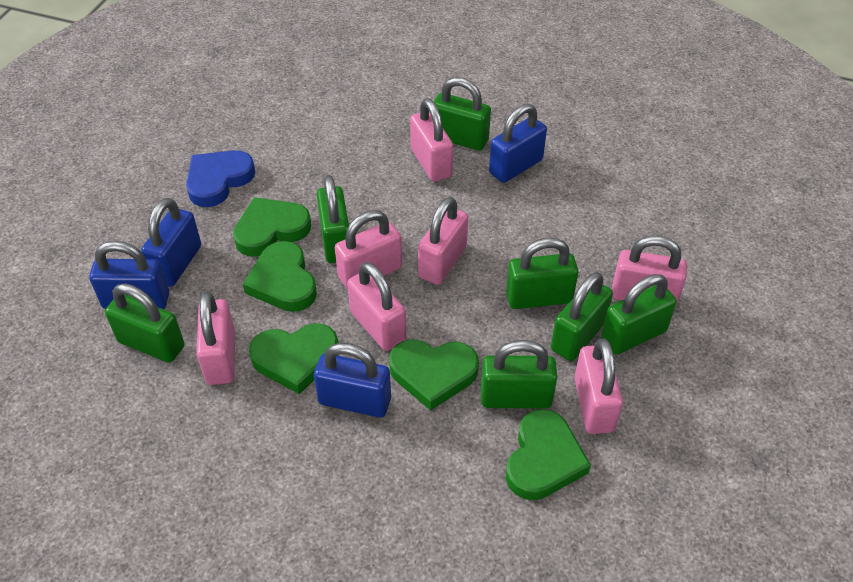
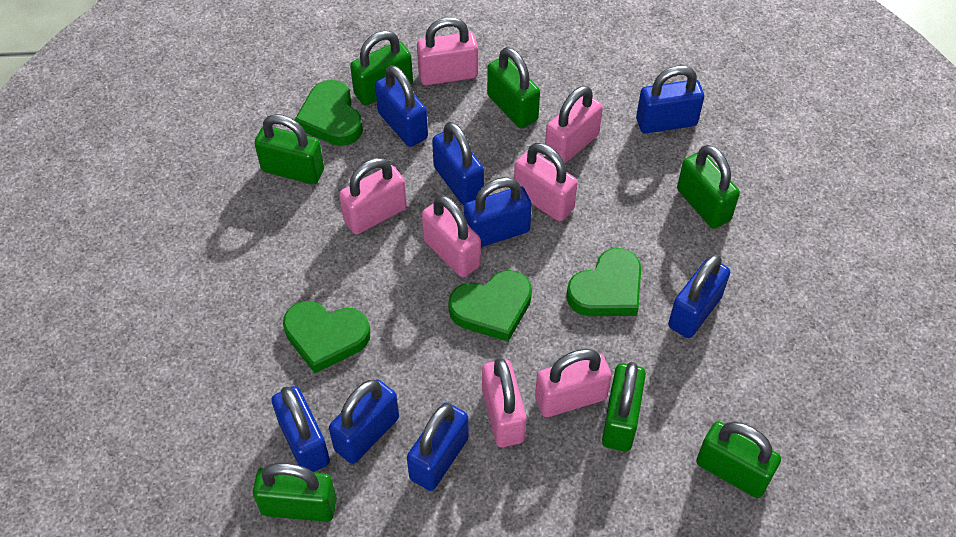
blue heart: 1 -> 0
blue padlock: 4 -> 8
green heart: 5 -> 4

